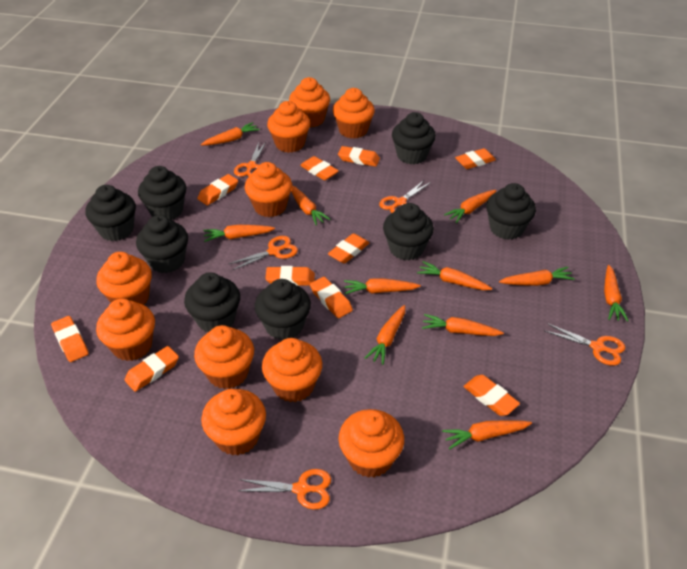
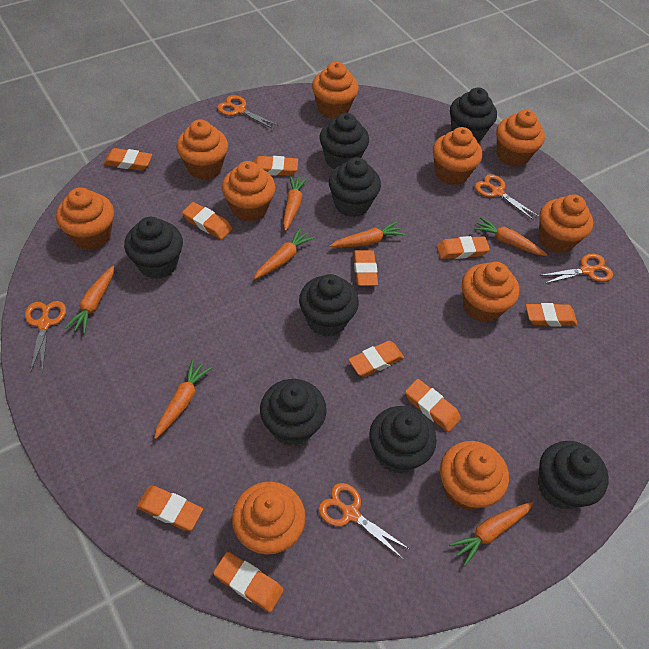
orange carrot: 11 -> 7

